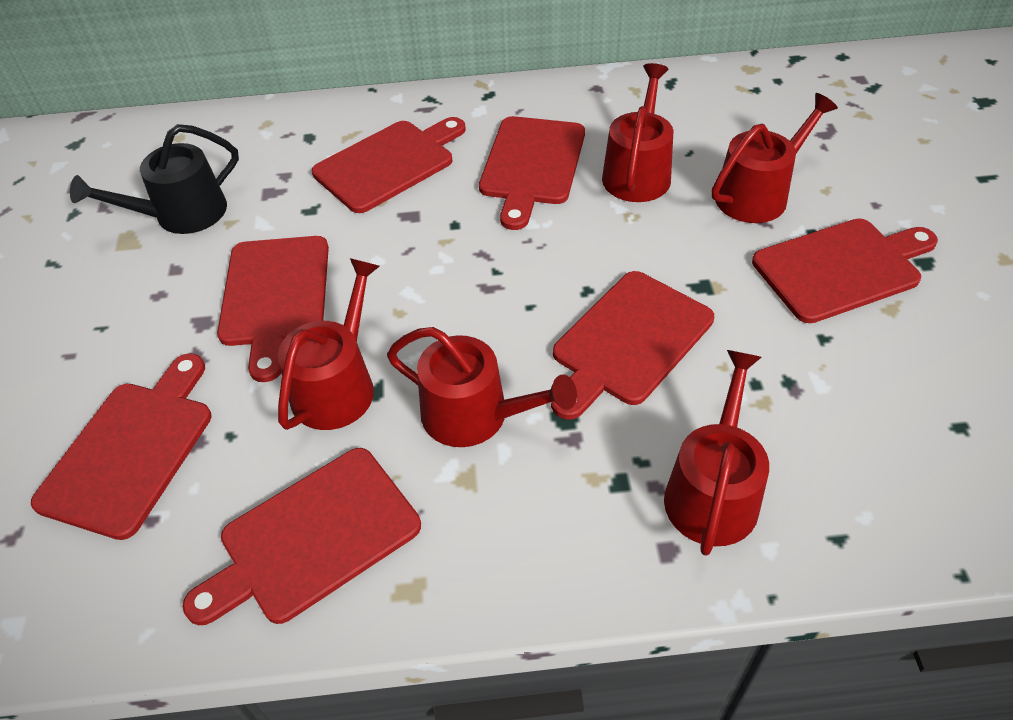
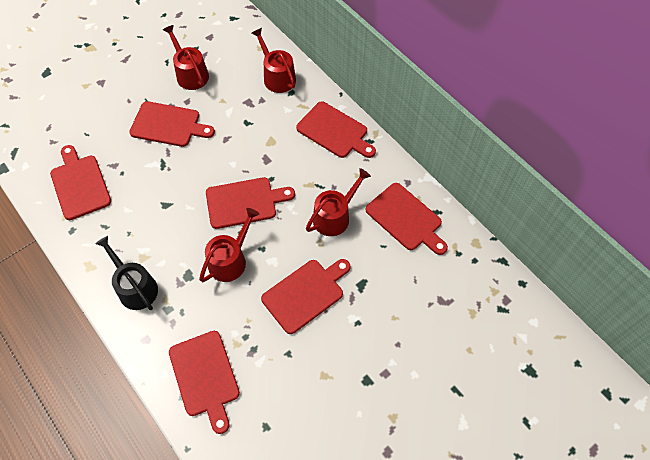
red watering can: 5 -> 4

